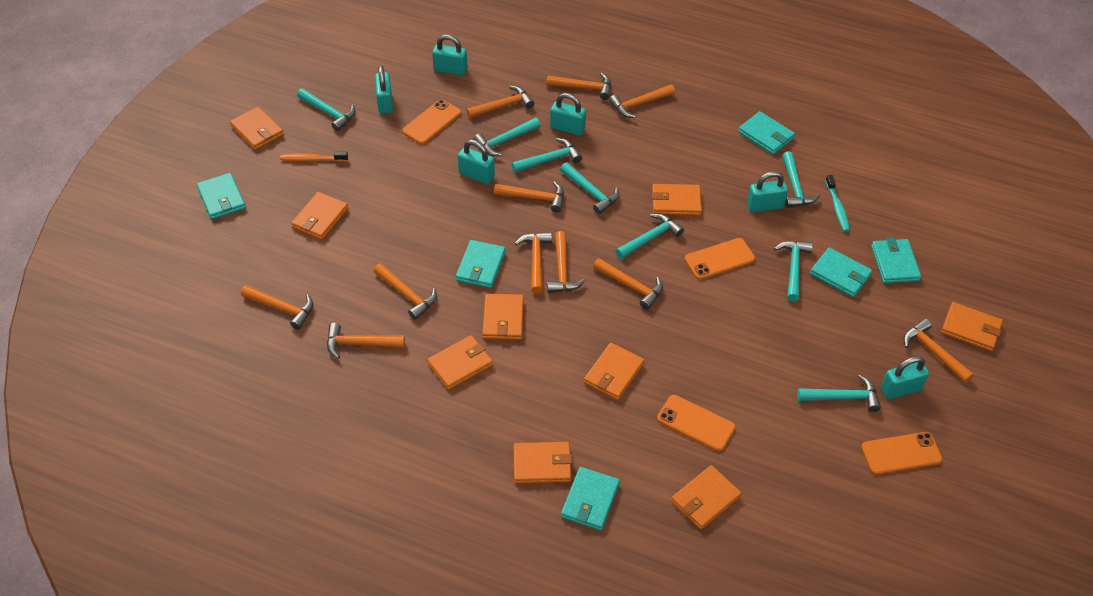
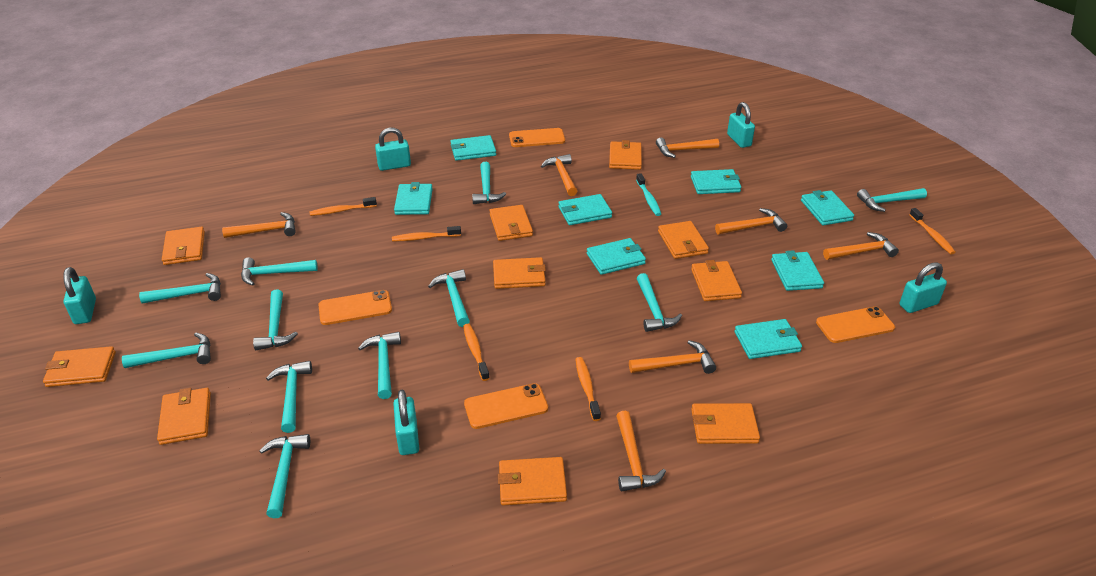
orange hammer: 11 -> 7
orange toothbrush: 1 -> 5
orange wallet: 9 -> 10
turquoise hammer: 8 -> 11
turquoise padlock: 6 -> 5
turquoise wallet: 6 -> 8

